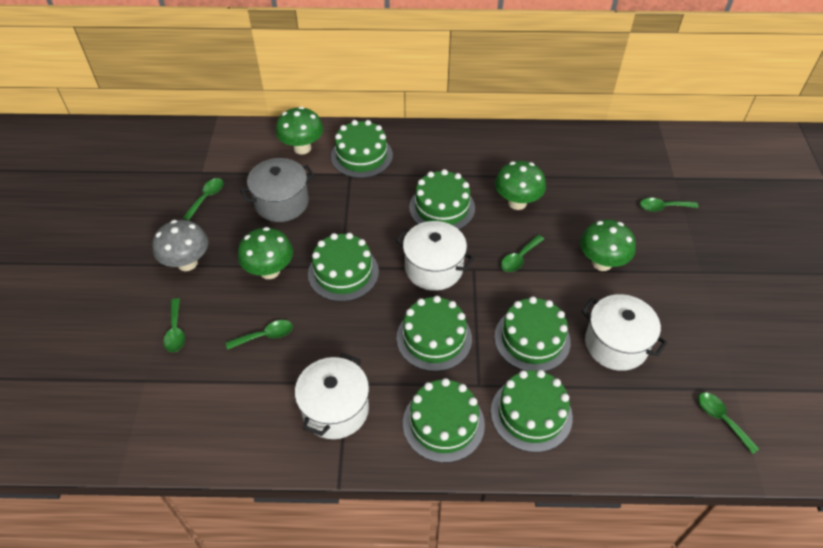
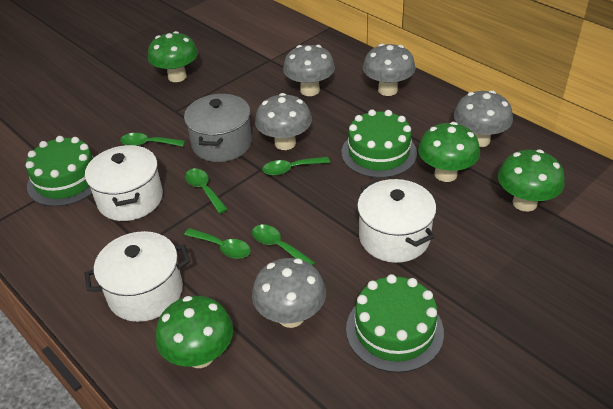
green cake: 7 -> 3
green spoon: 6 -> 5
grey mushroom: 1 -> 5

